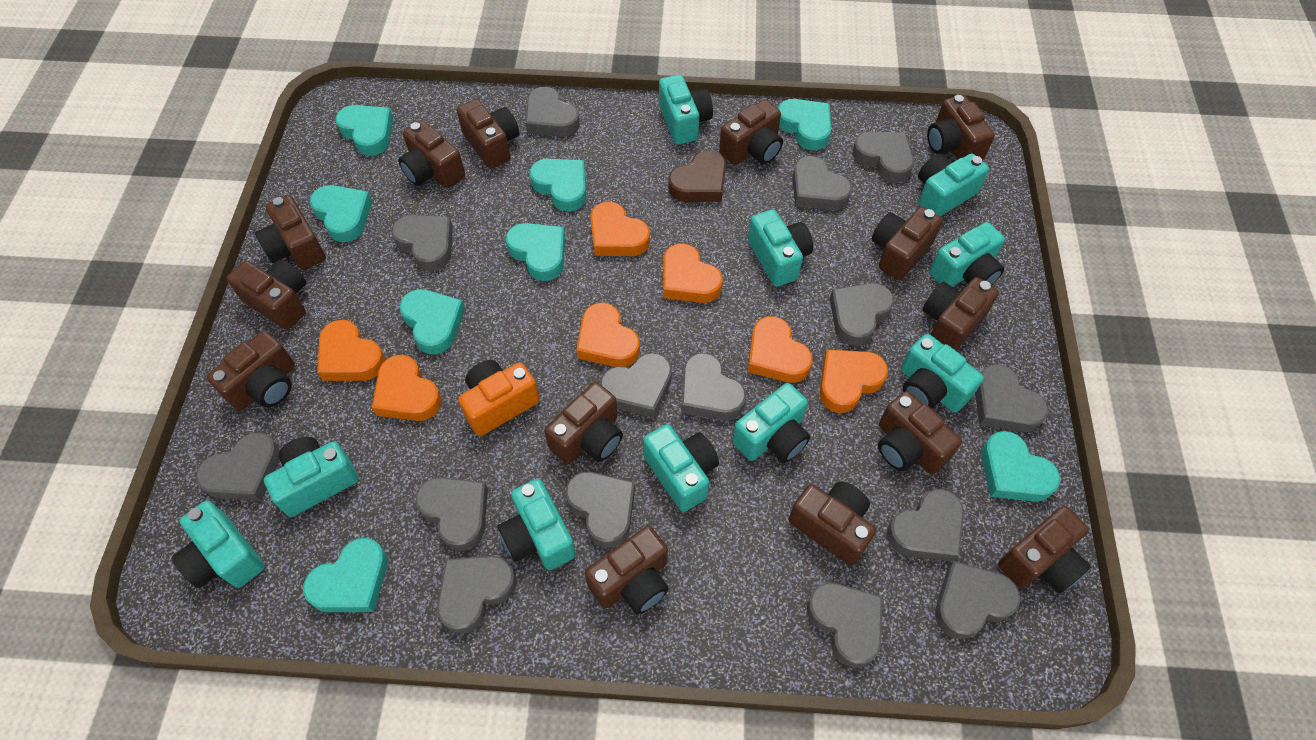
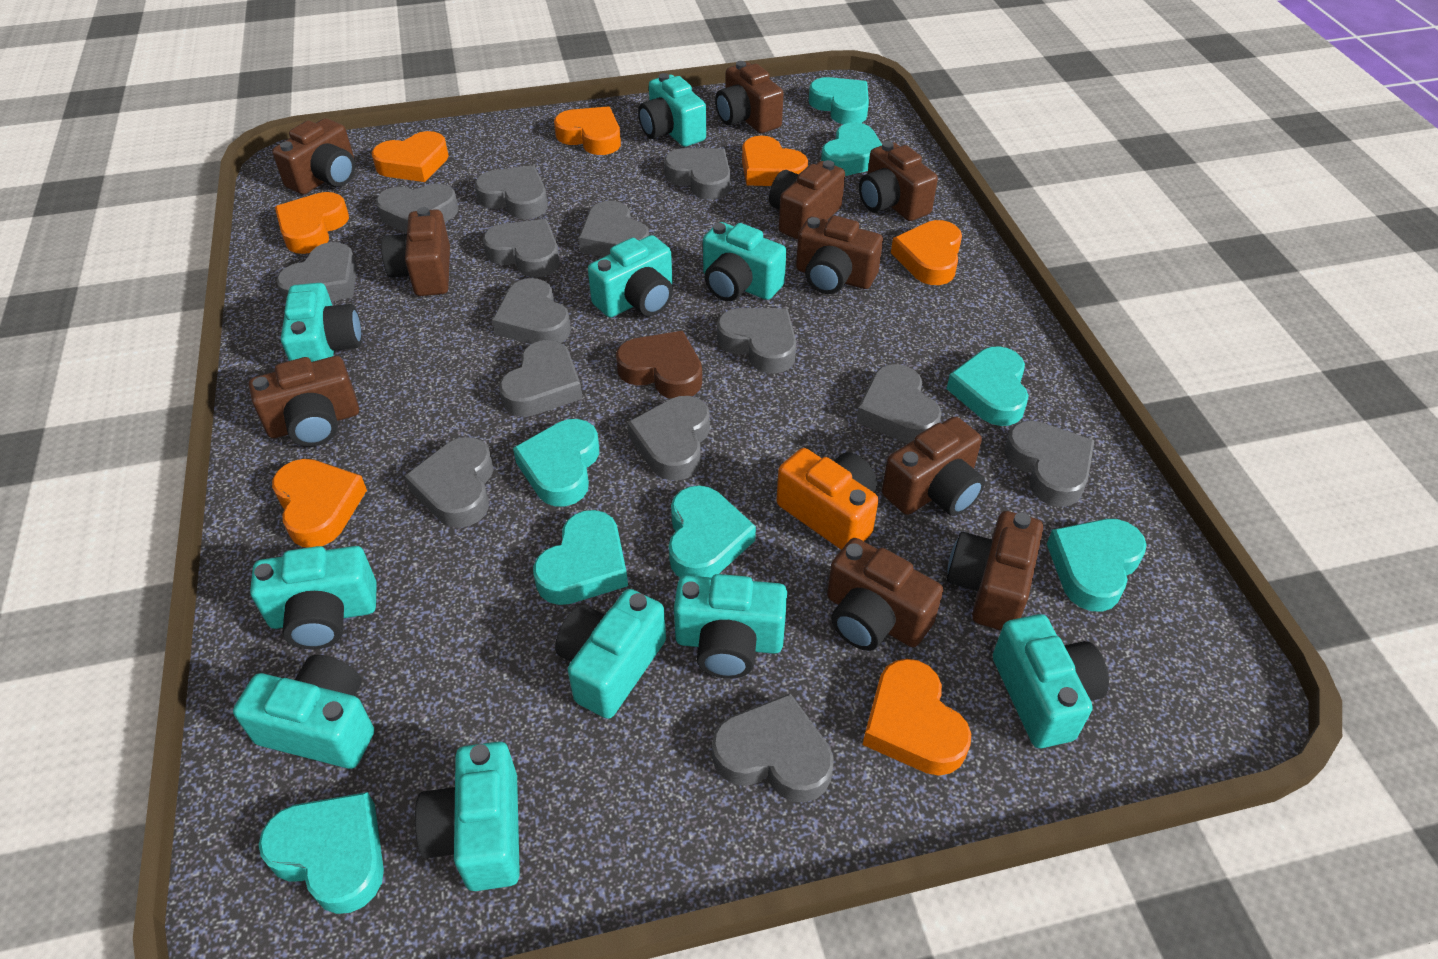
brown camera: 14 -> 10
grey heart: 15 -> 14

